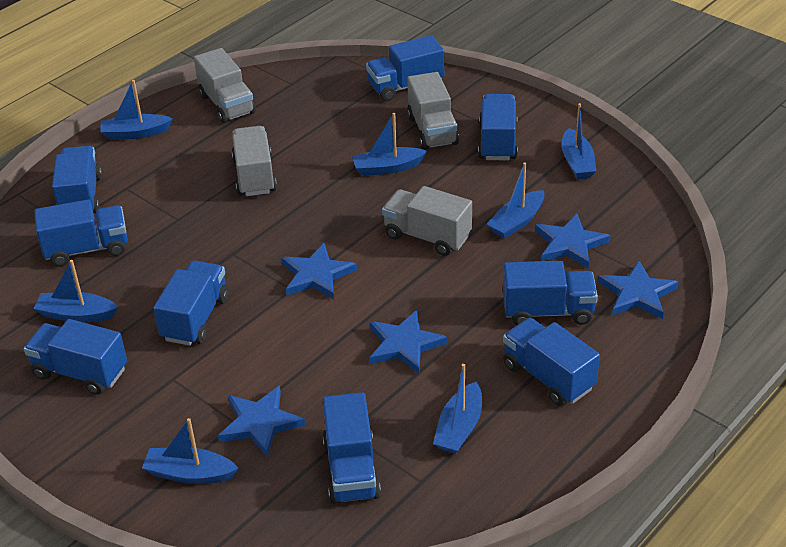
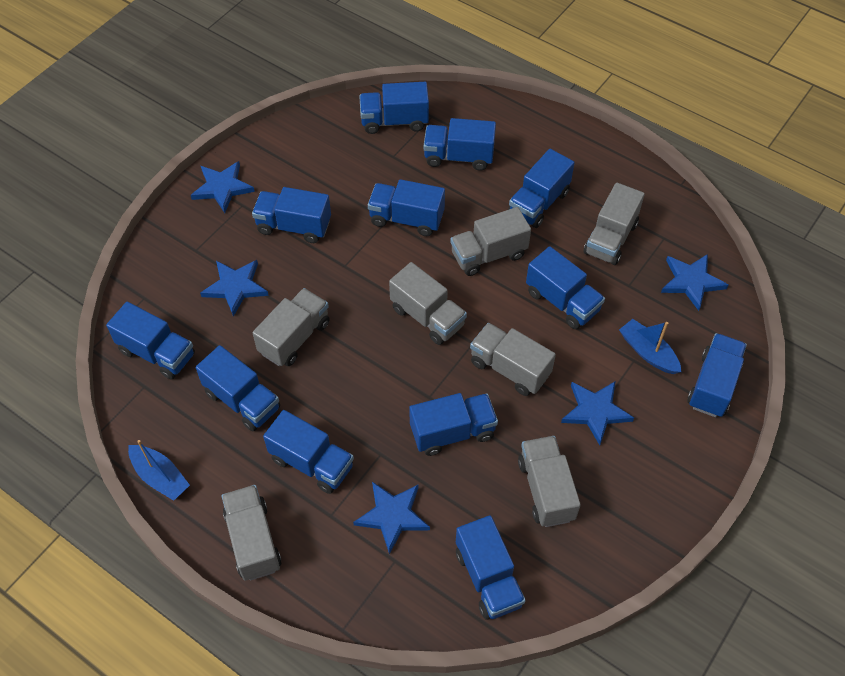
blue boat: 7 -> 2
blue truck: 9 -> 12
grey truck: 4 -> 7

